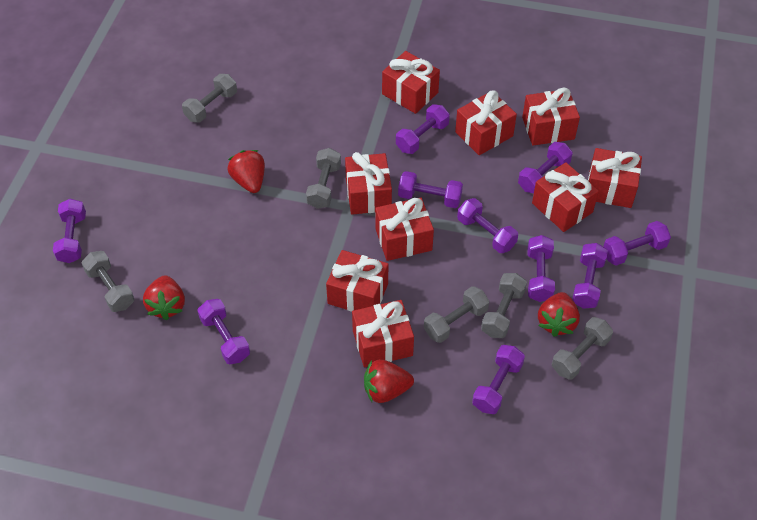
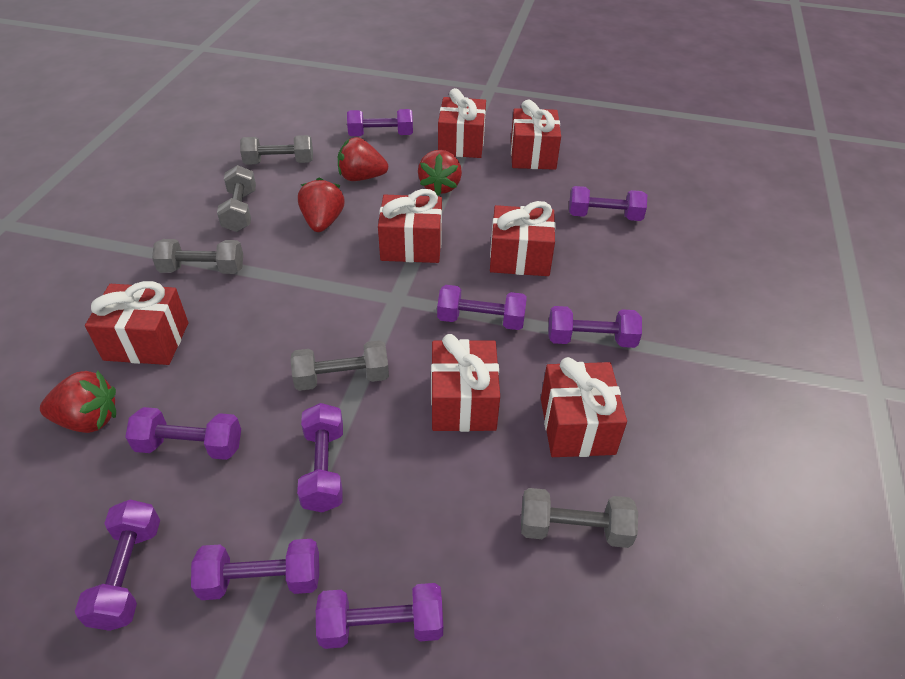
grey dumbbell: 6 -> 5
purple dumbbell: 10 -> 9
red gift: 9 -> 7

